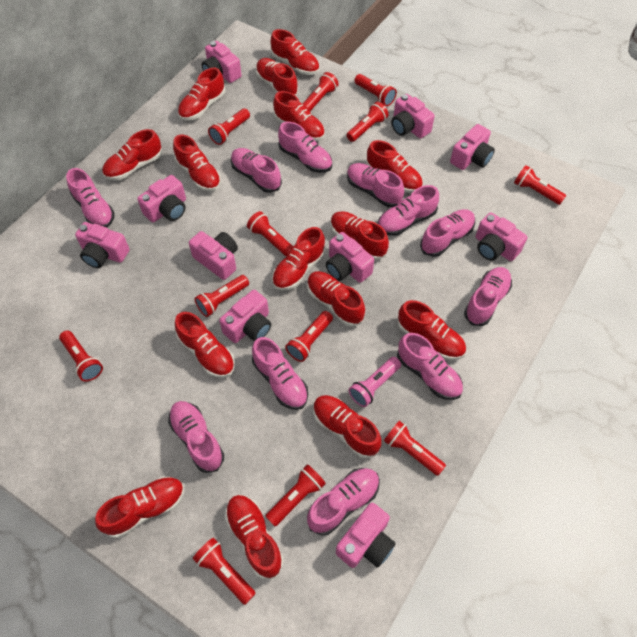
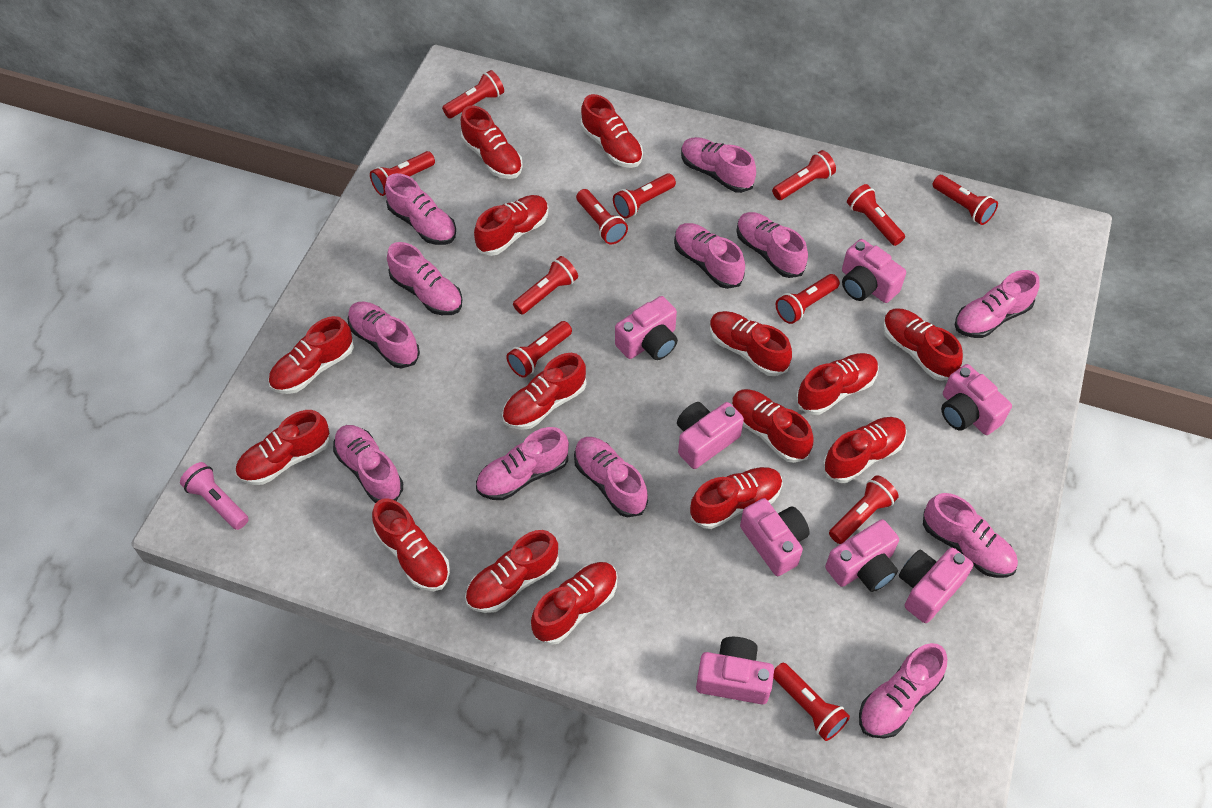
pink camera: 10 -> 8
pink shoe: 11 -> 12

